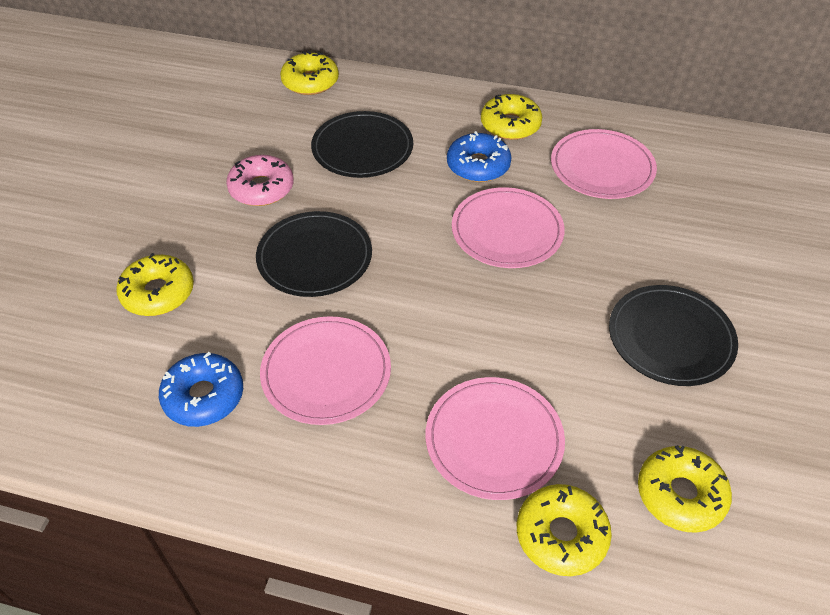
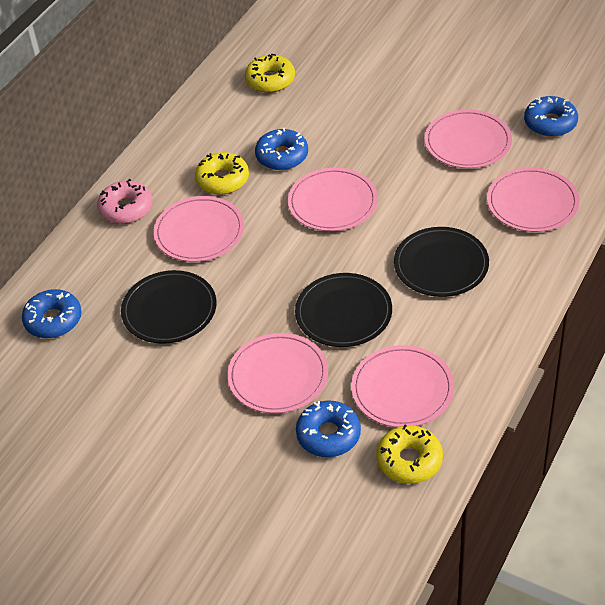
blue donut: 2 -> 4
pink plate: 4 -> 6
yellow donut: 5 -> 3

